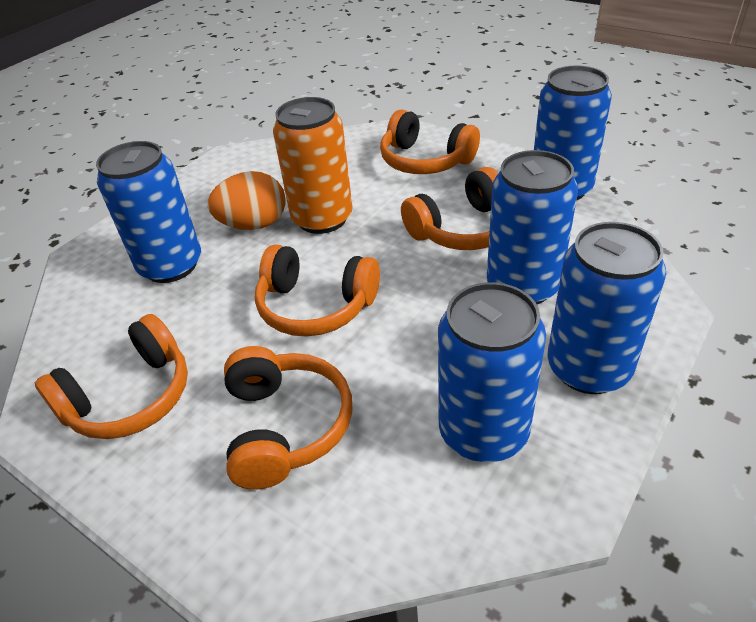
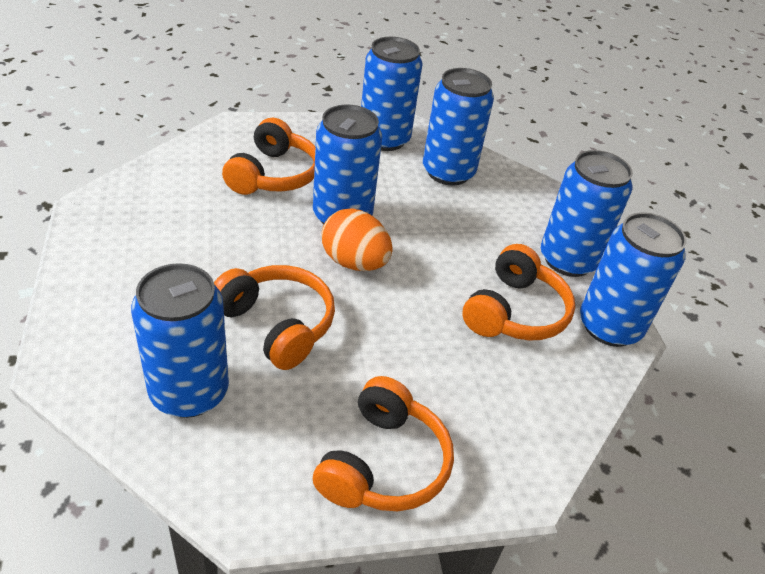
blue can: 5 -> 6
orange can: 1 -> 0
orange headphones: 5 -> 4

